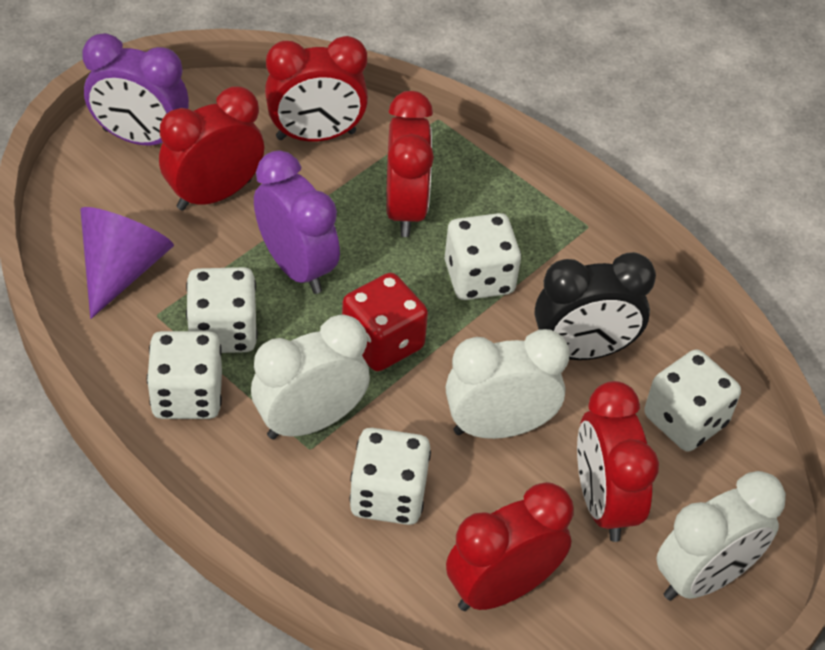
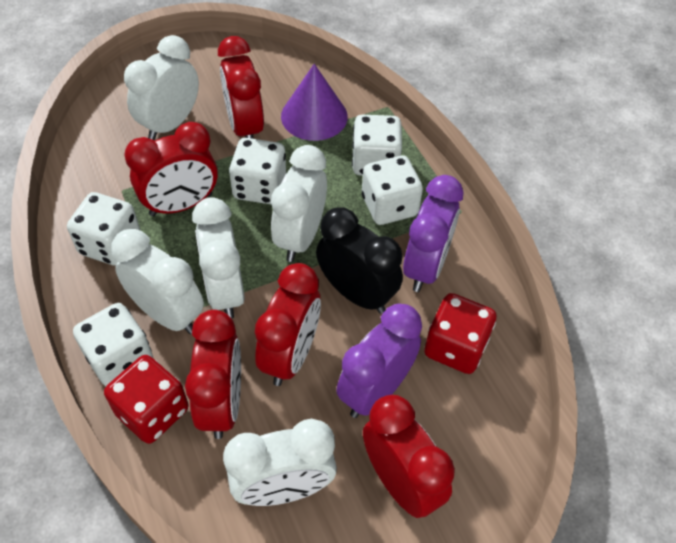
red dice: 1 -> 2
white clock: 3 -> 5

